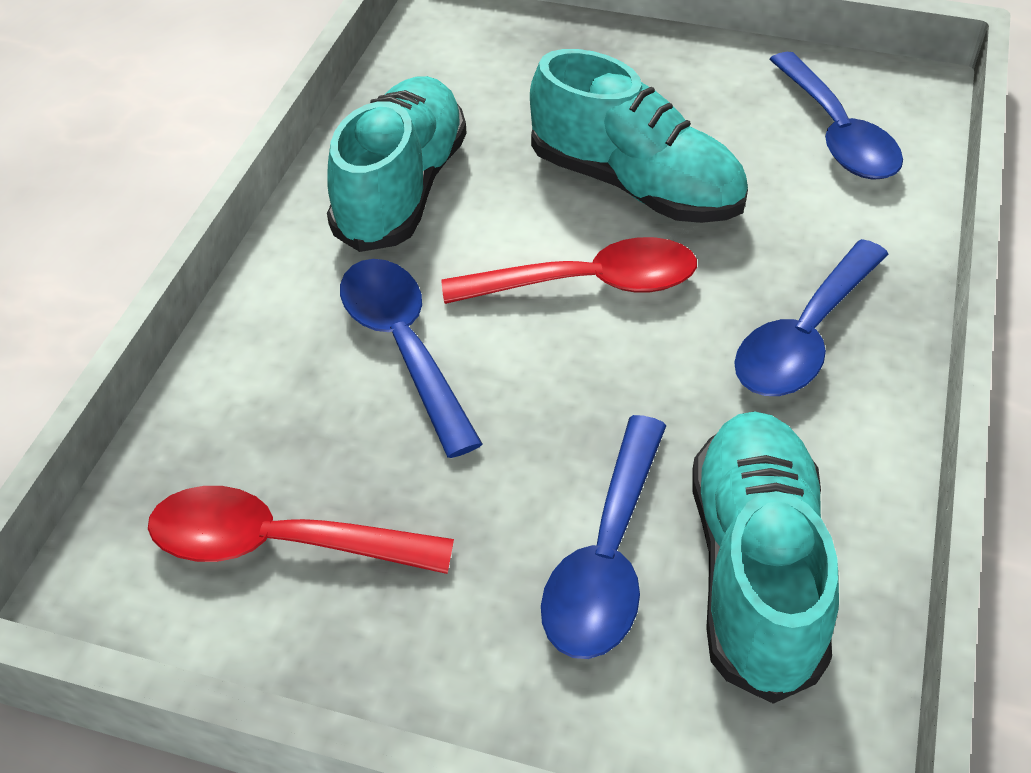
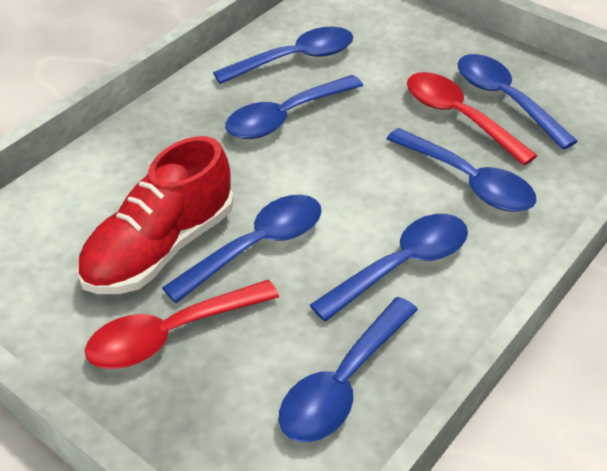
blue spoon: 4 -> 7
red shoe: 0 -> 1
turquoise shoe: 3 -> 0

